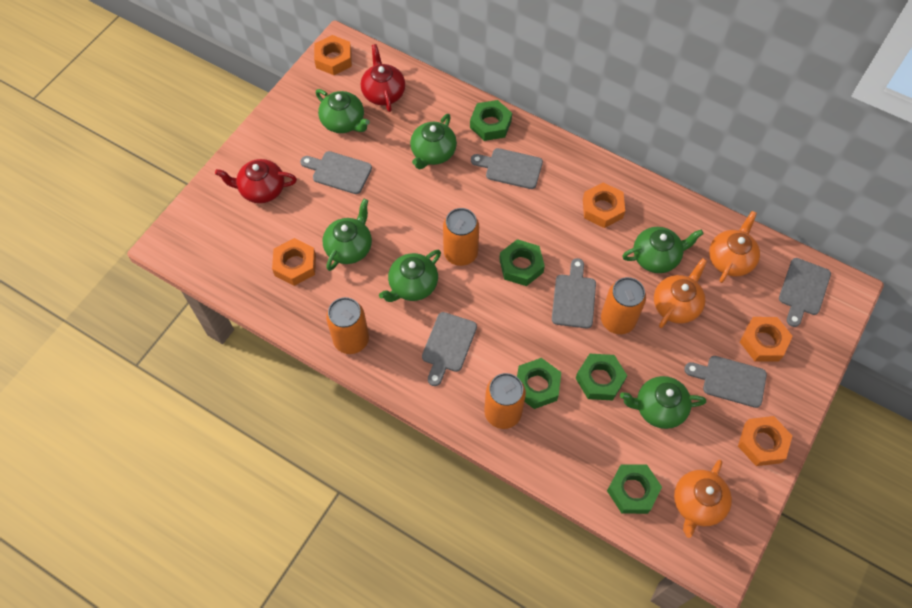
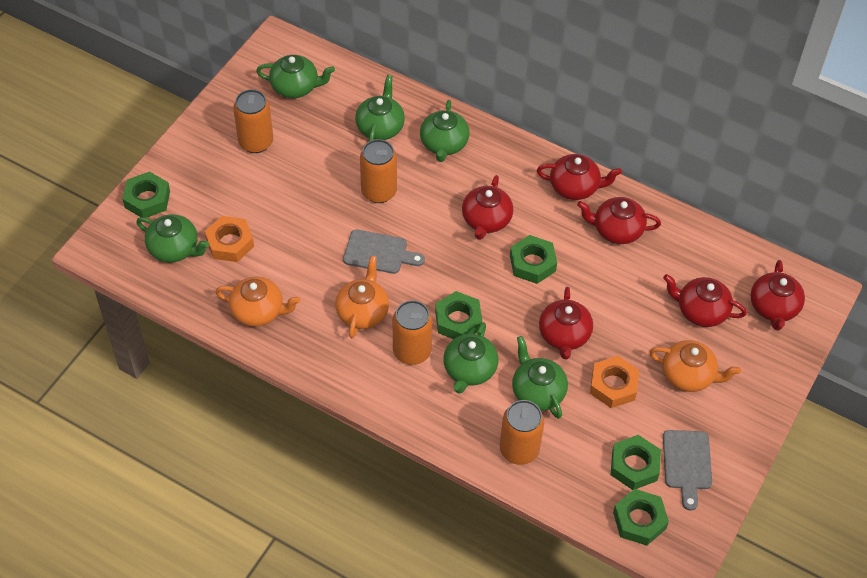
grey cutting board: 6 -> 2
orange nut: 5 -> 2
red teapot: 2 -> 6

